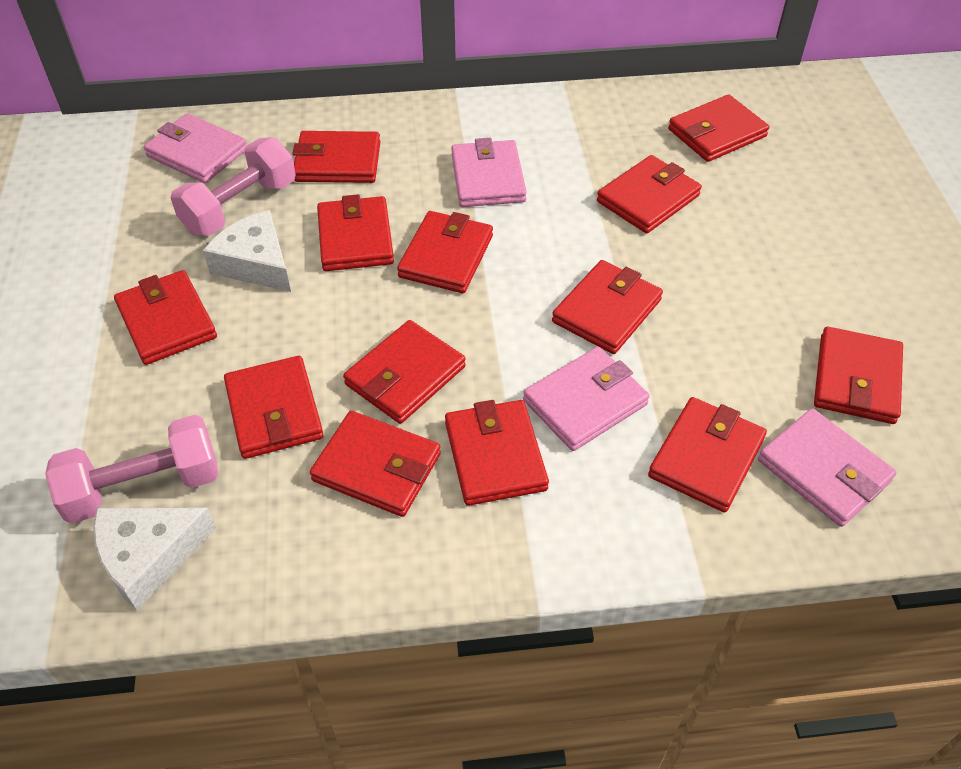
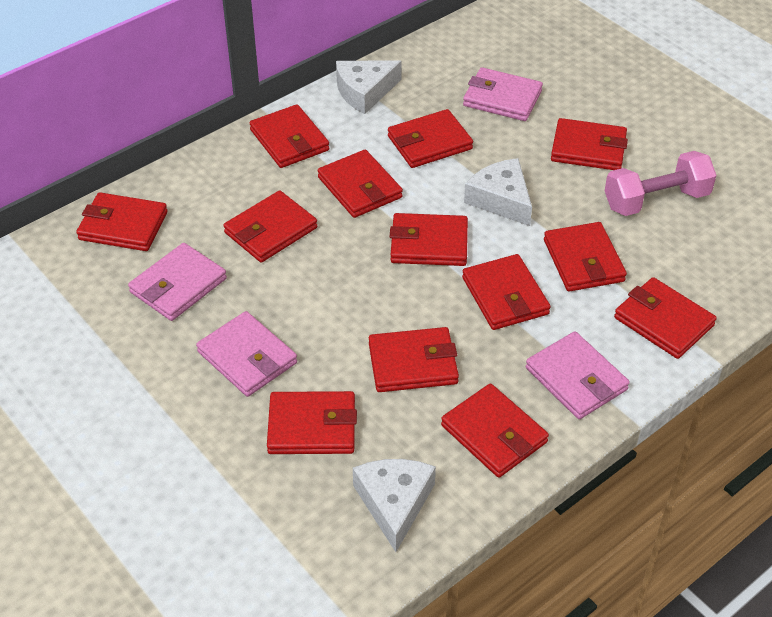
pink dumbbell: 2 -> 1
white cheese: 2 -> 3

